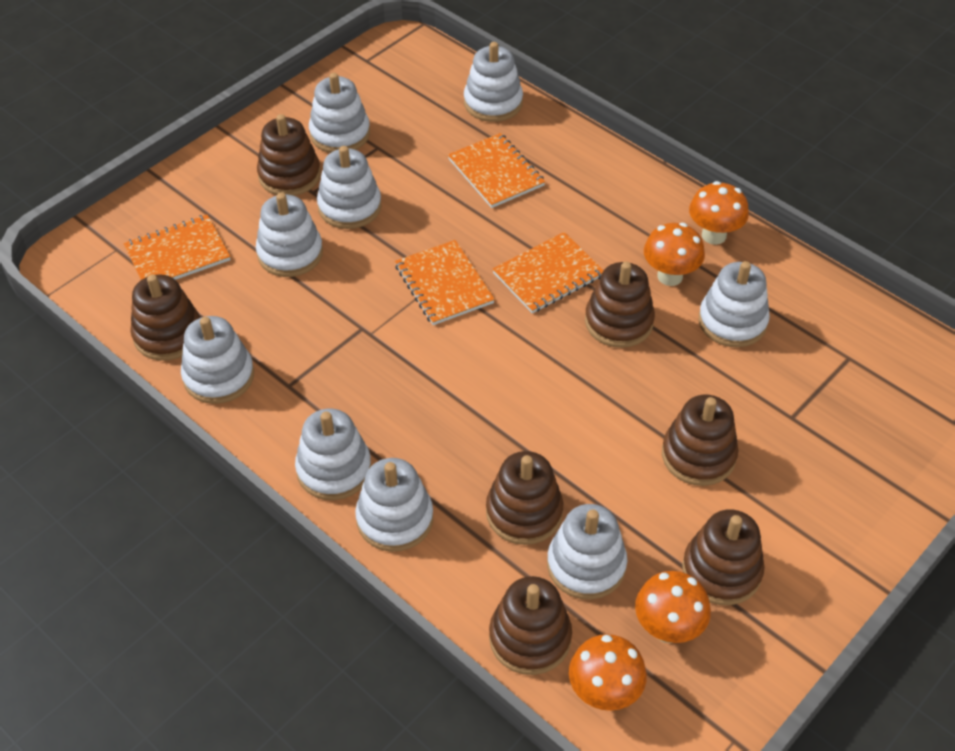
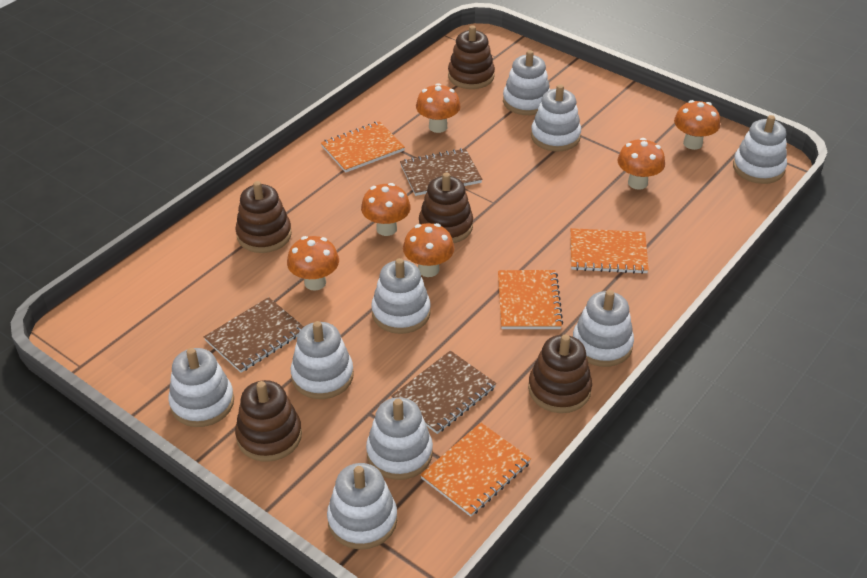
brown notebook: 0 -> 3
brown stacking toy: 7 -> 5
orange mushroom: 4 -> 6

